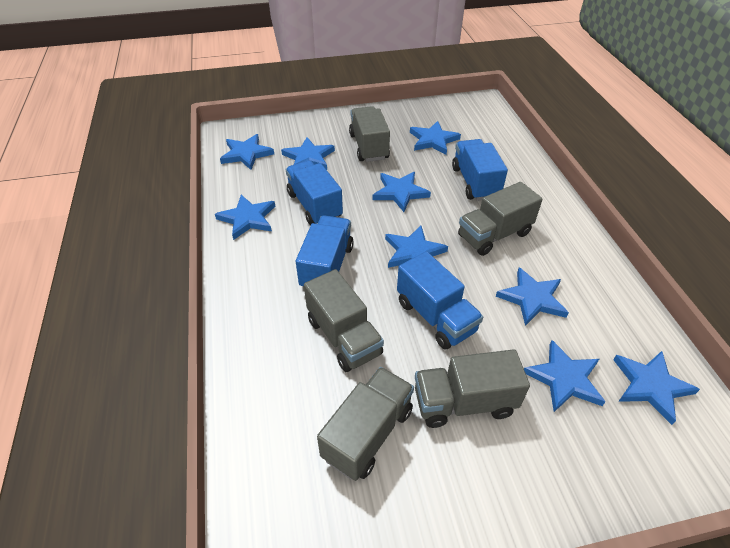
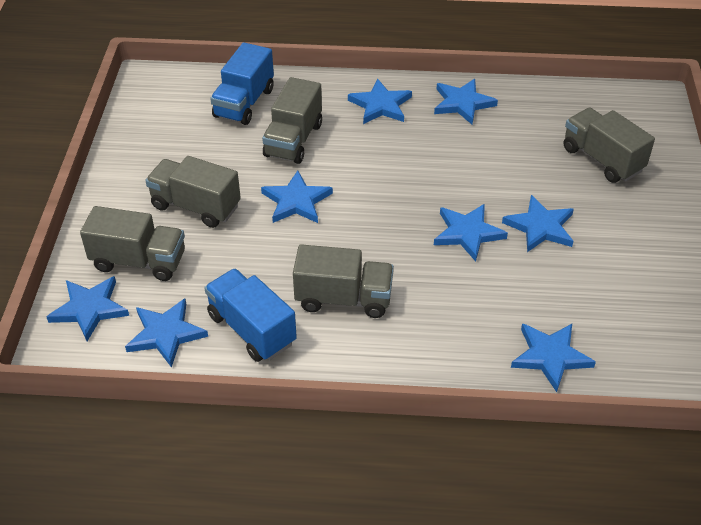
blue star: 9 -> 8
blue truck: 4 -> 2

